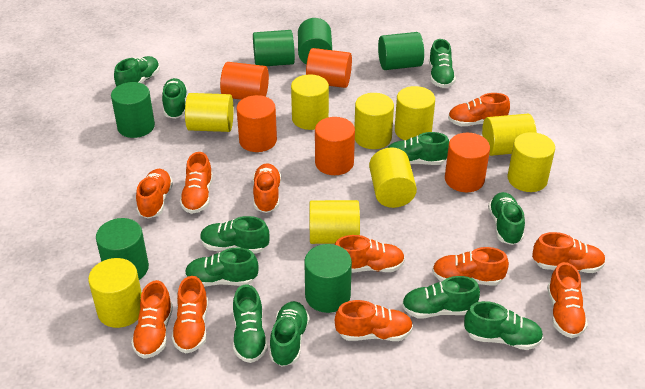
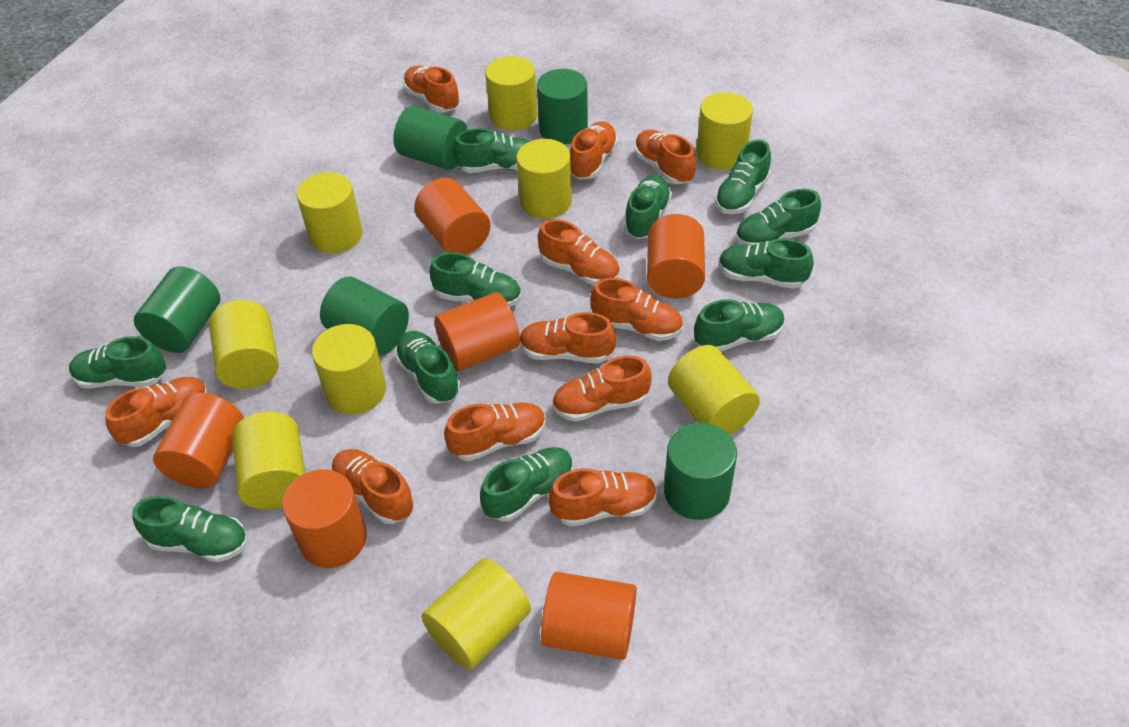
green cylinder: 6 -> 5
orange cylinder: 5 -> 6

